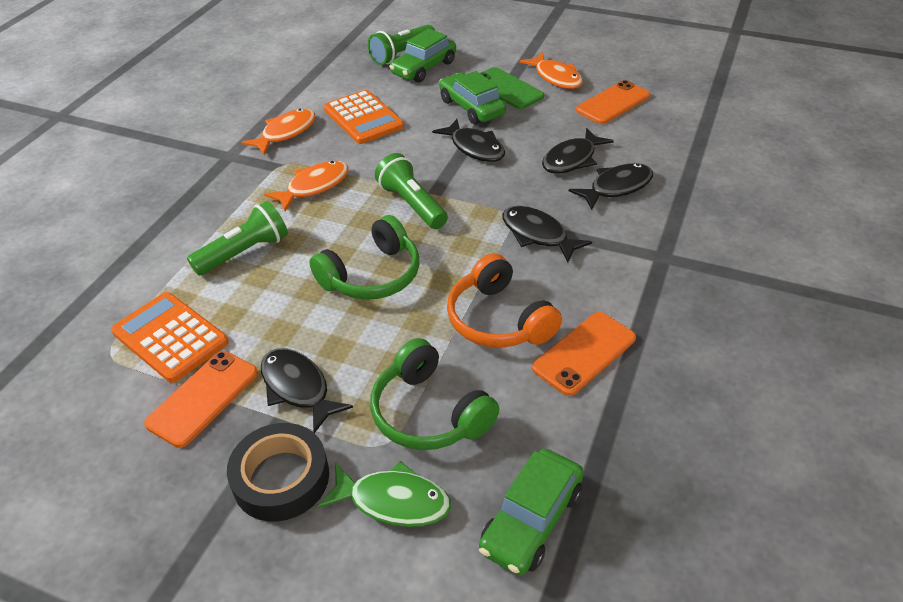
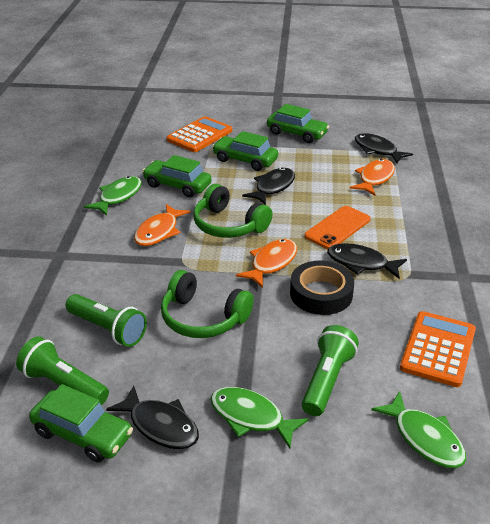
black fish: 5 -> 4
green car: 3 -> 4
green fish: 1 -> 3
green phone: 1 -> 0
orange headphones: 1 -> 0
orange phone: 3 -> 1

